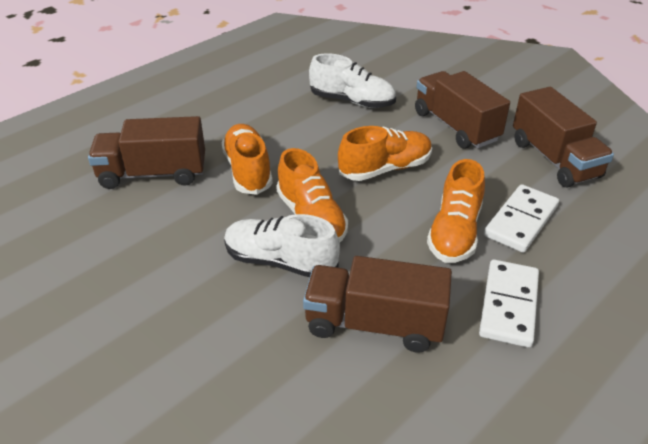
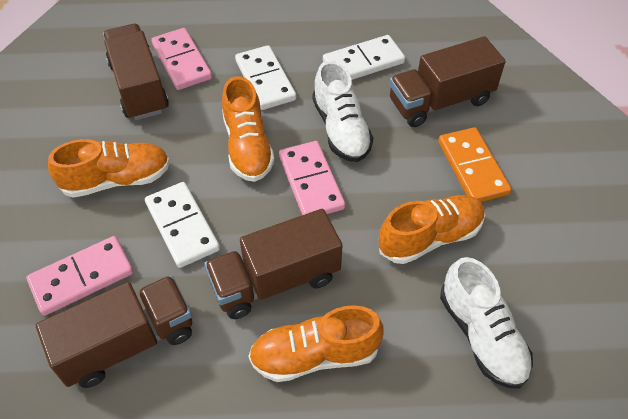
orange domino: 0 -> 1
pink domino: 0 -> 3
white domino: 2 -> 3

